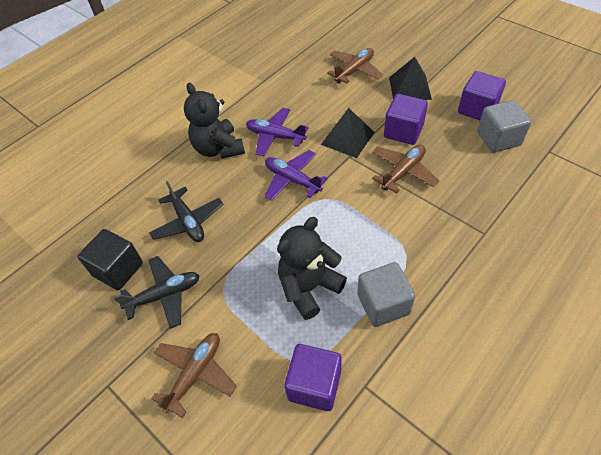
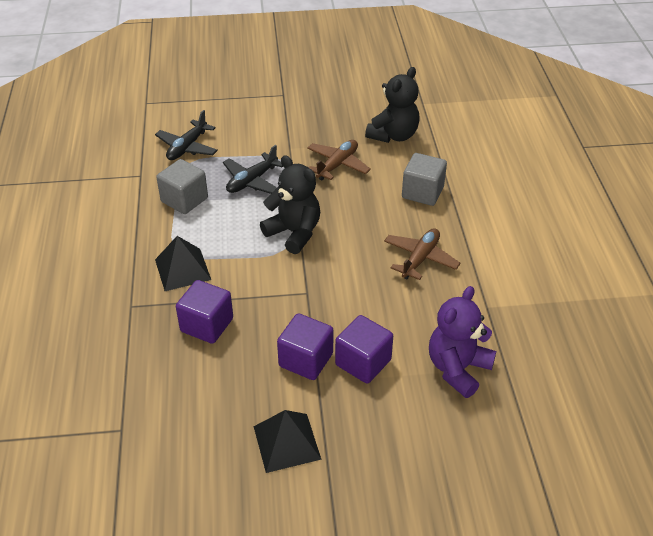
black cube: 1 -> 0
brown plane: 3 -> 2
purple plane: 2 -> 0
purple teddy bear: 0 -> 1

